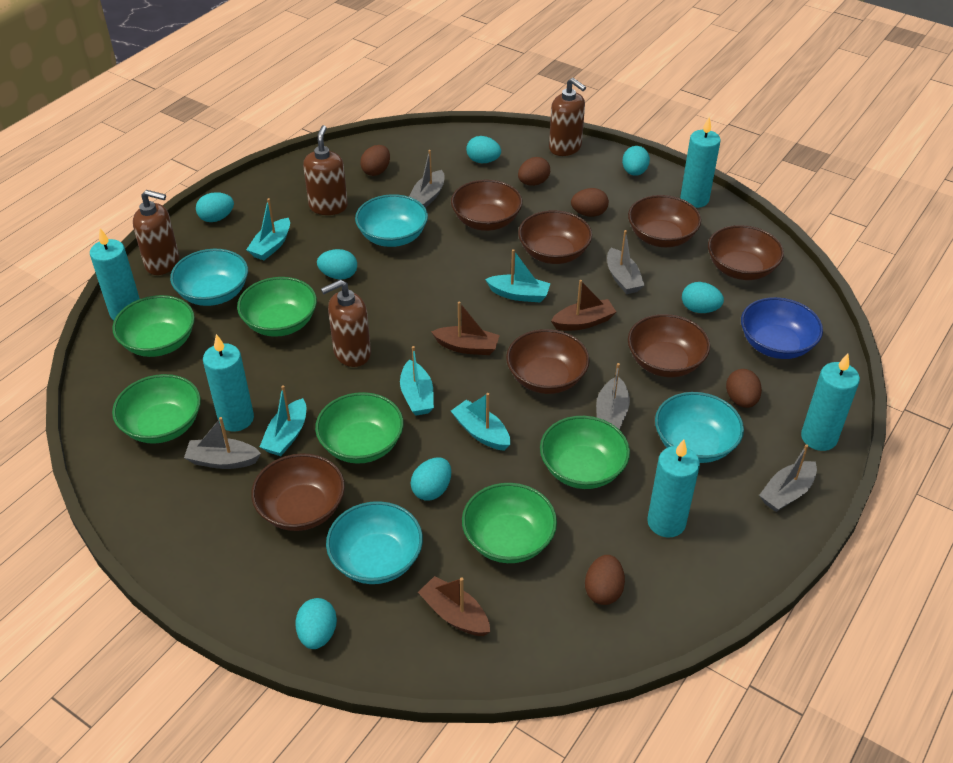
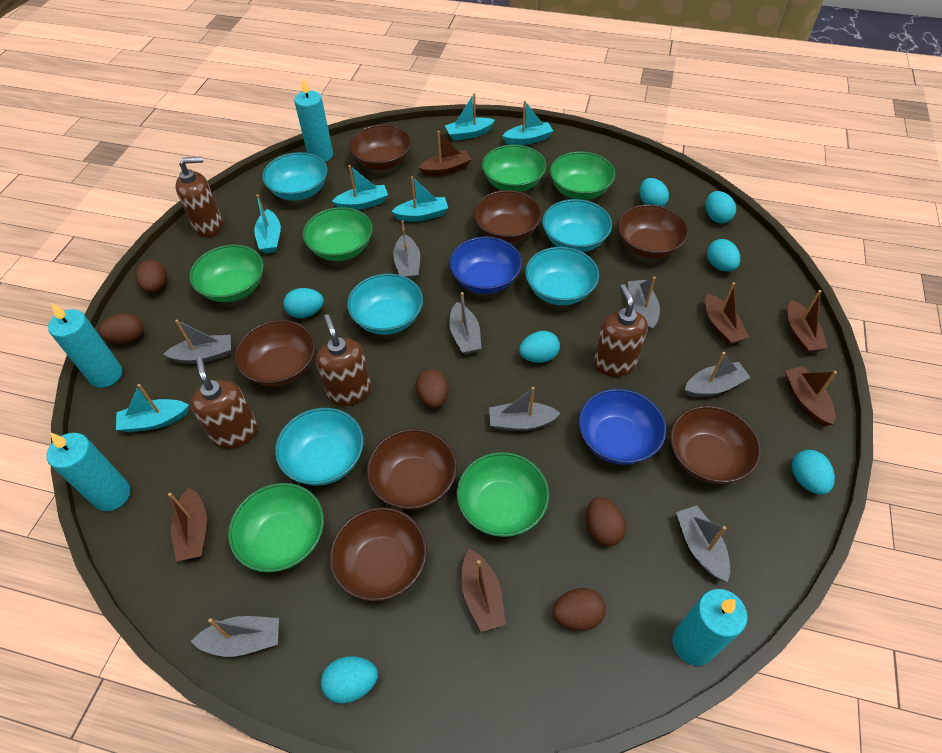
blue bowl: 1 -> 2
brown boat: 3 -> 6
grey boat: 5 -> 8
turquoise boat: 5 -> 6
turquoise bowl: 4 -> 5
turquoise candle: 5 -> 4

